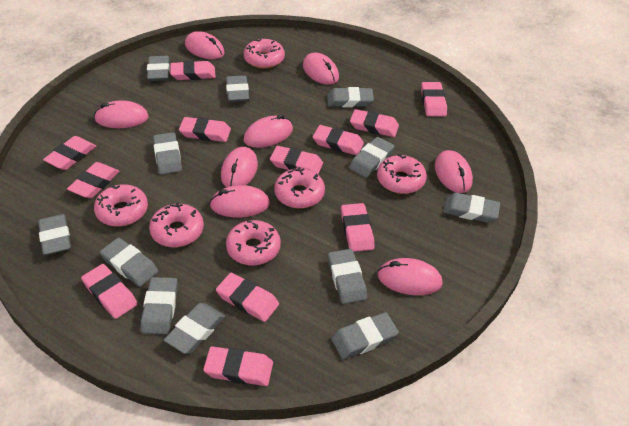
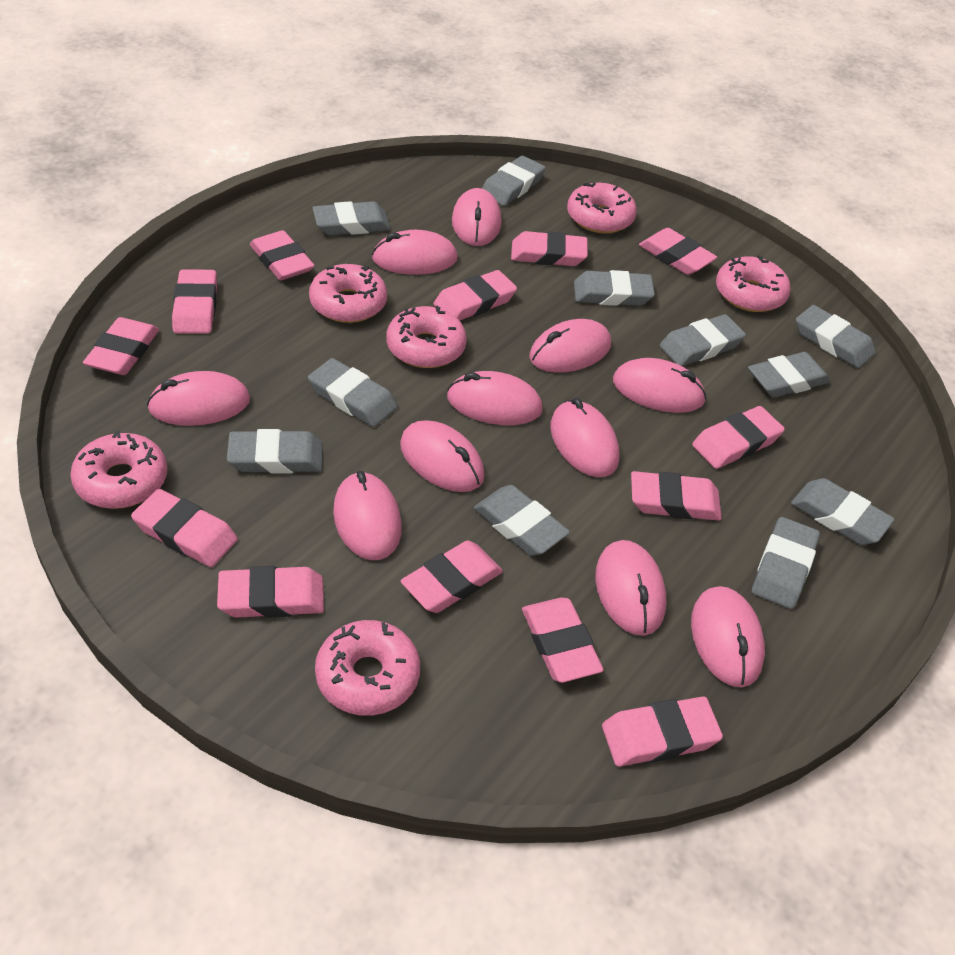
grey eraser: 12 -> 11
pink eraser: 12 -> 13
pink mouse: 8 -> 11

